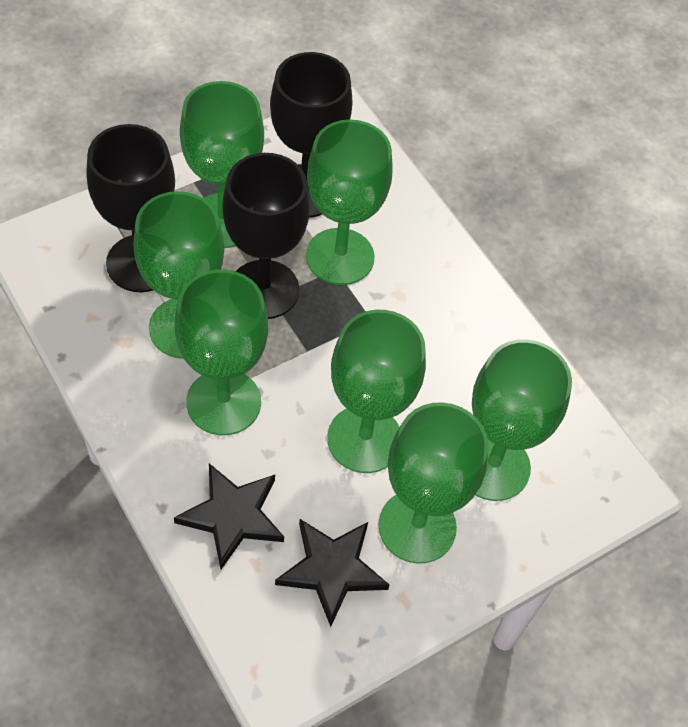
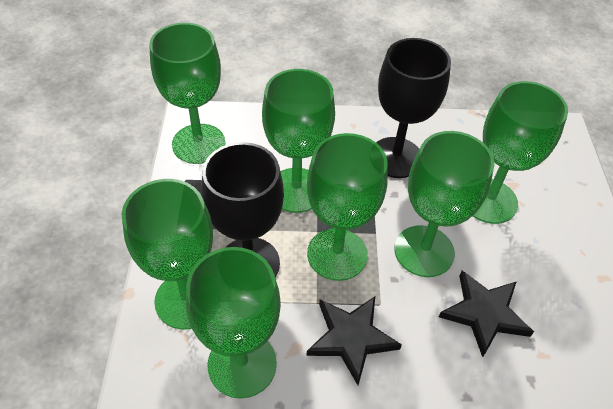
black goblet: 3 -> 2

